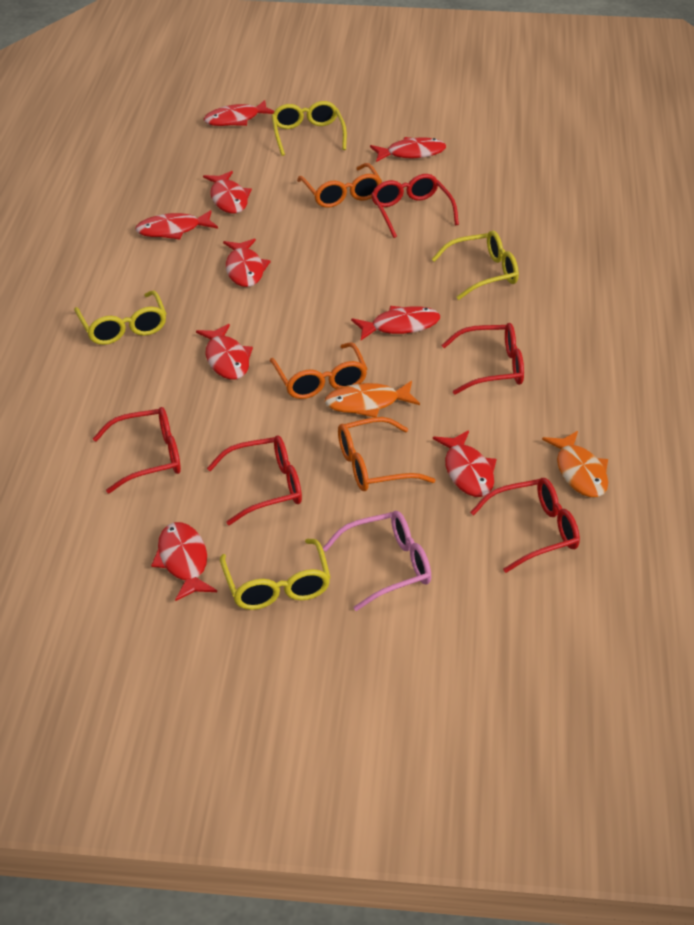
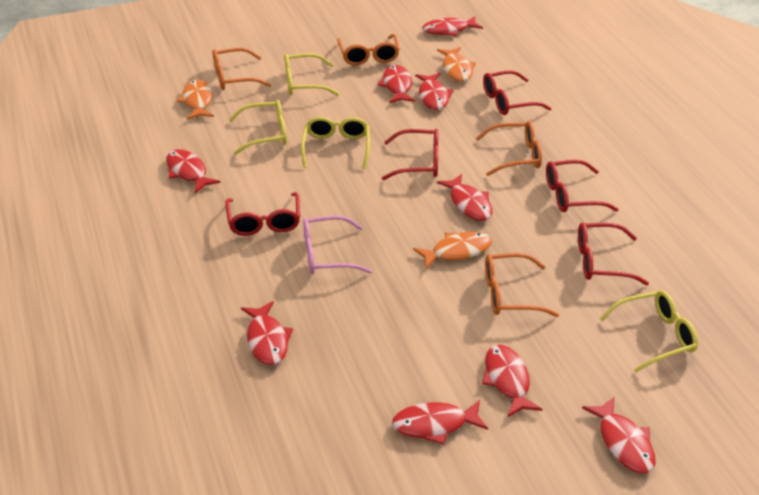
orange fish: 2 -> 3
orange glasses: 3 -> 4

